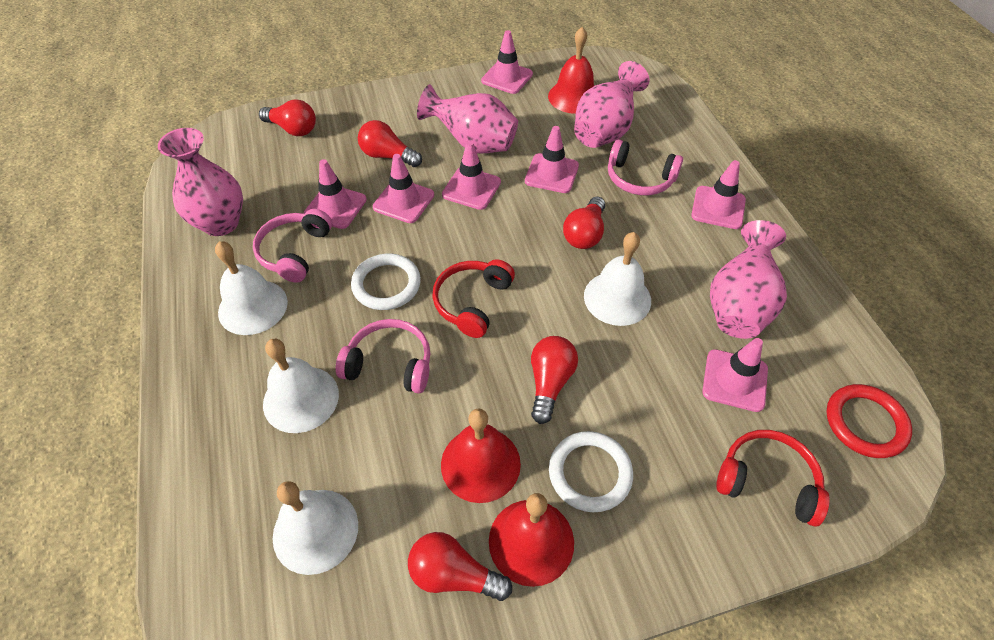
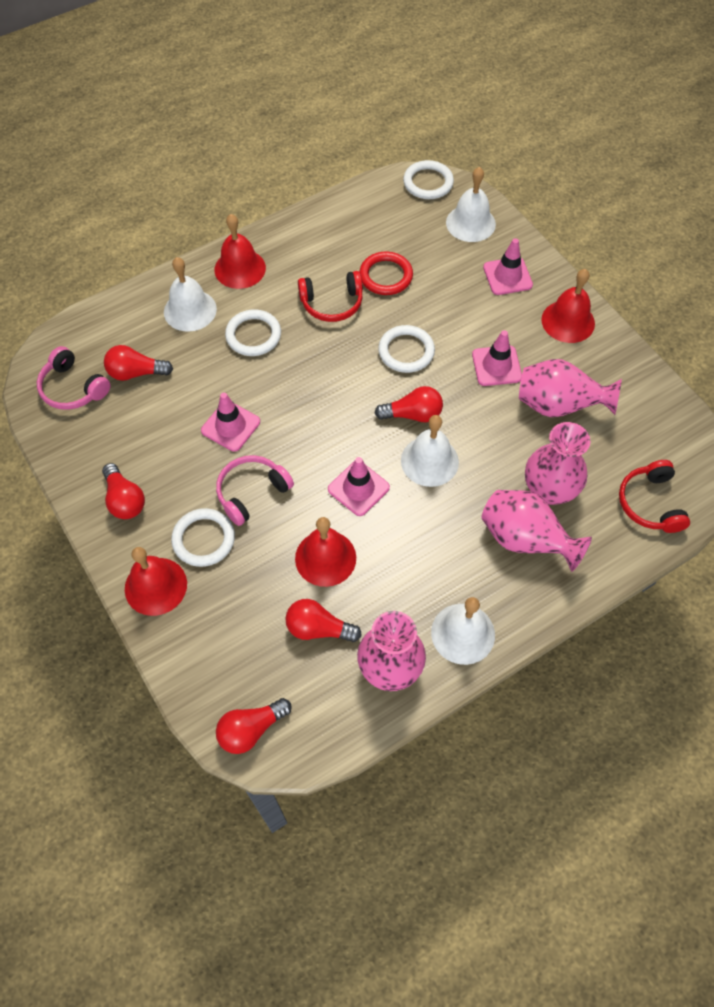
pink headphones: 3 -> 2
pink traffic cone: 7 -> 4
red bell: 3 -> 4
white ring: 2 -> 4

